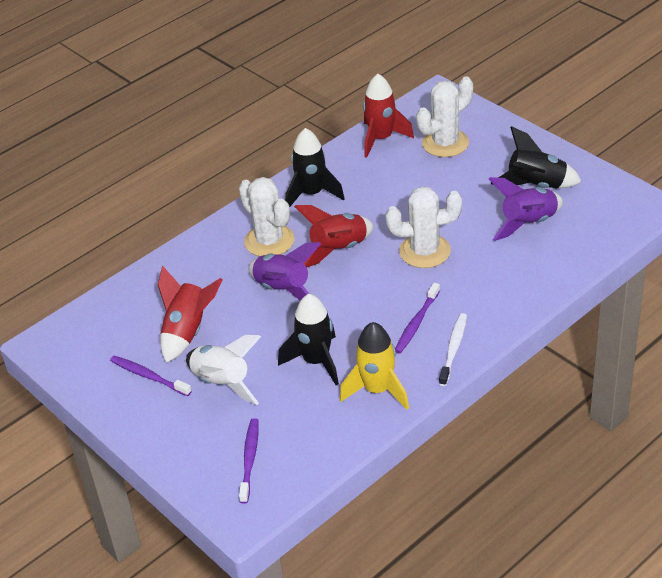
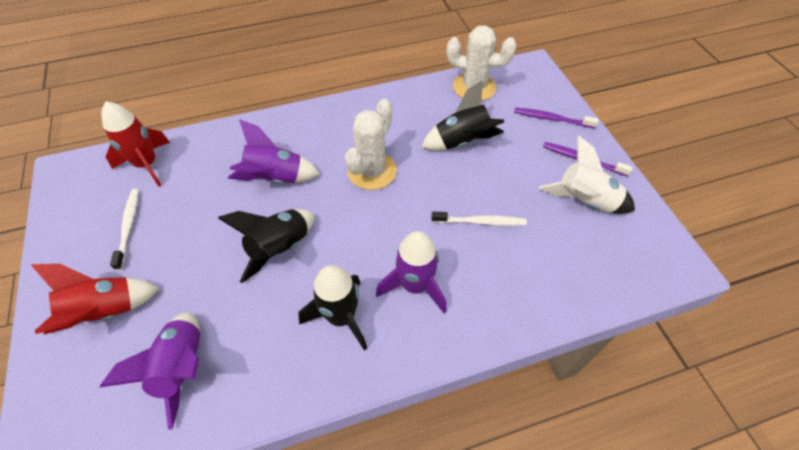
purple rocket: 2 -> 3
purple toothbrush: 3 -> 2
red rocket: 3 -> 2
white cactus: 3 -> 2
white toothbrush: 1 -> 2
yellow rocket: 1 -> 0

